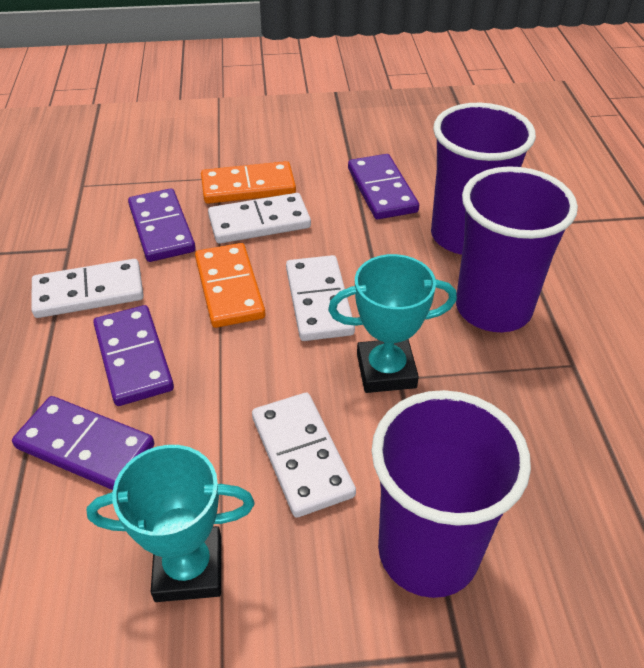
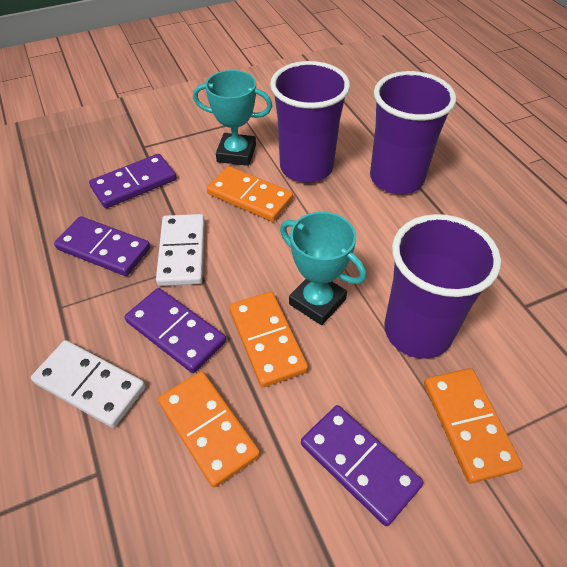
orange domino: 2 -> 4
white domino: 4 -> 2

